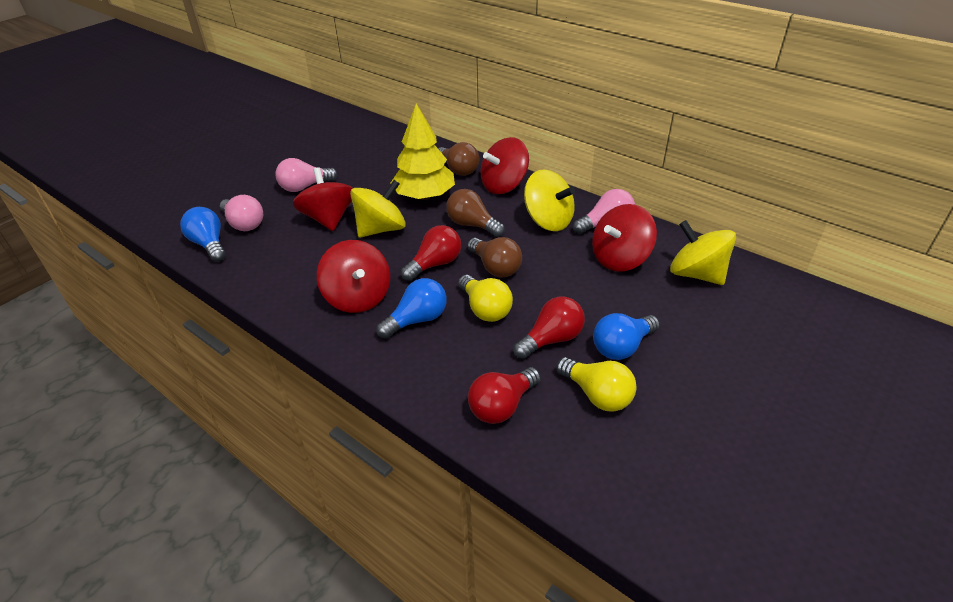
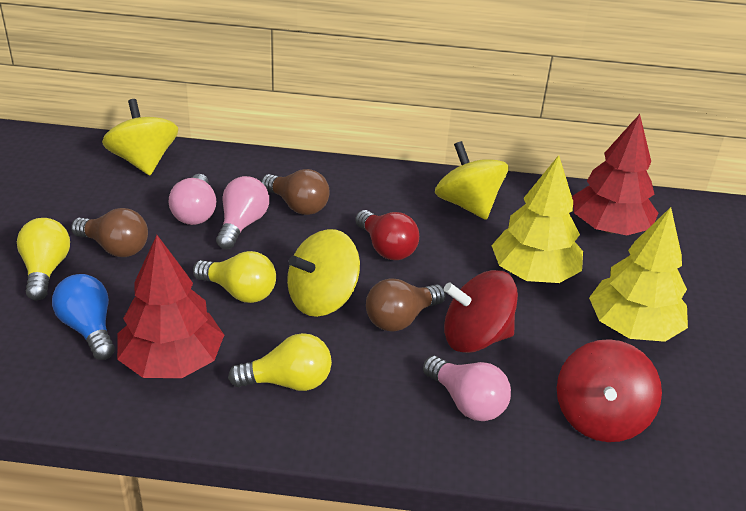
blue light bulb: 3 -> 1
red light bulb: 3 -> 1
red spinning top: 4 -> 2
red tree: 0 -> 2
yellow light bulb: 2 -> 3
yellow tree: 1 -> 2

